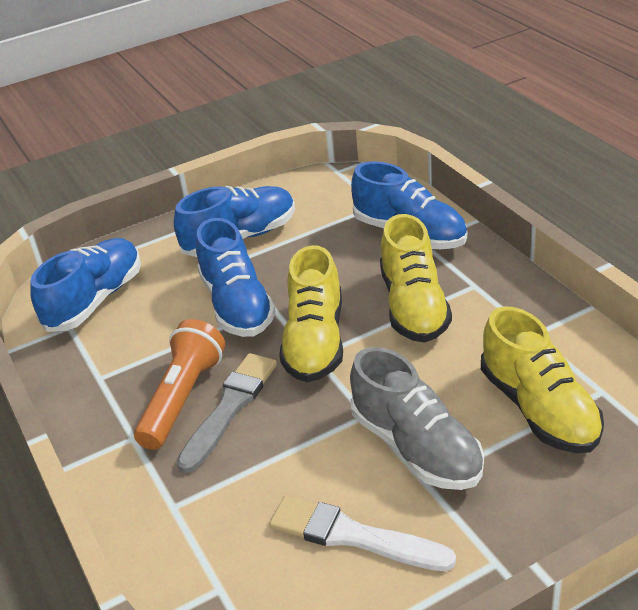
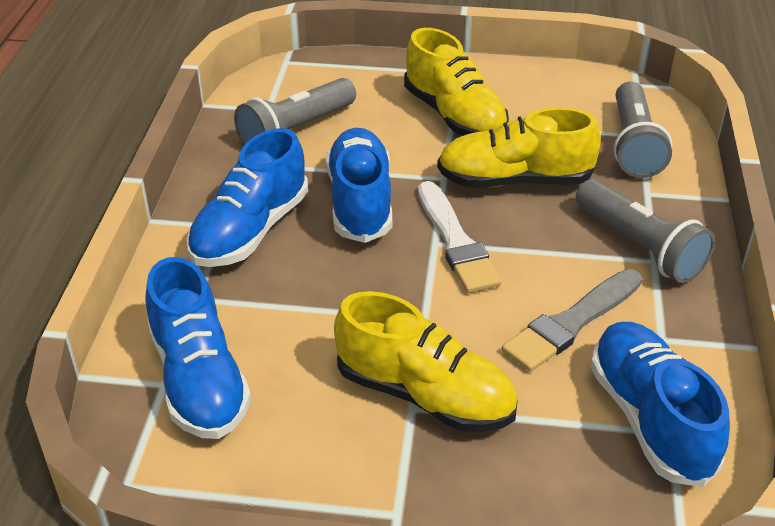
grey flashlight: 0 -> 3
grey shoe: 1 -> 0
orange flashlight: 1 -> 0

